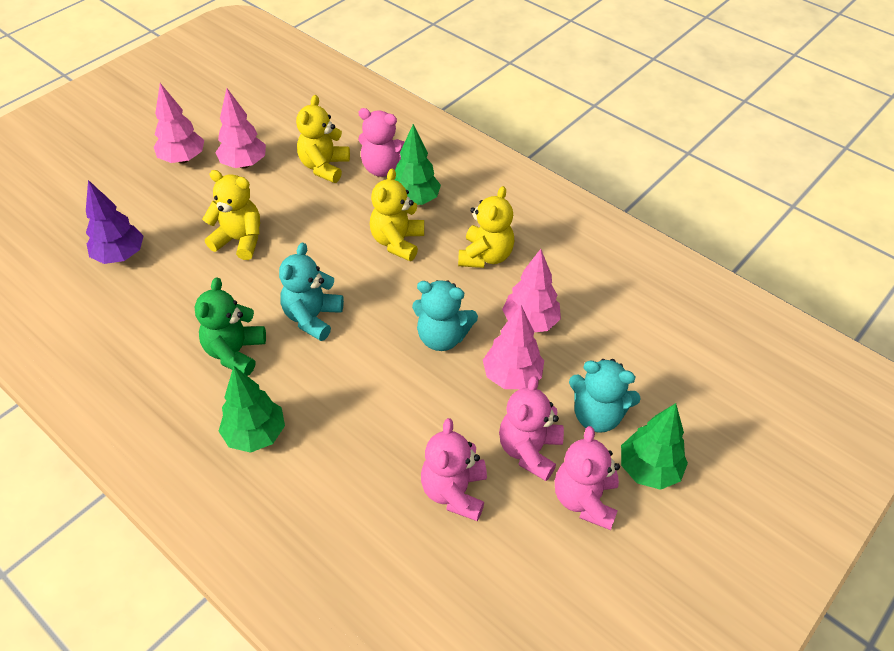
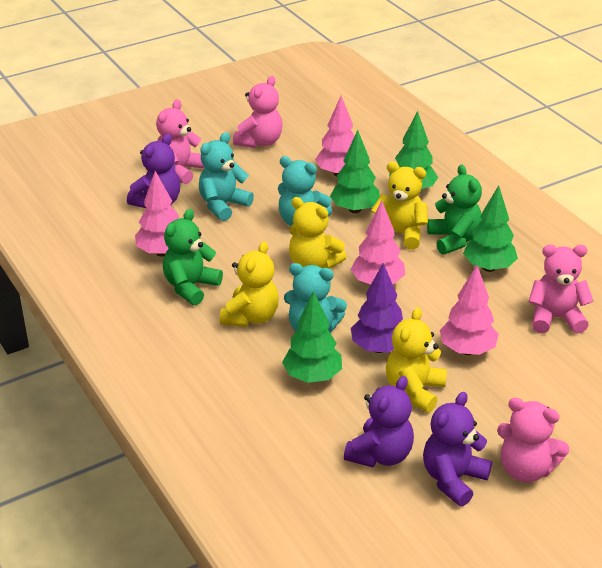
green teddy bear: 1 -> 2
green tree: 3 -> 4
purple teddy bear: 0 -> 3

